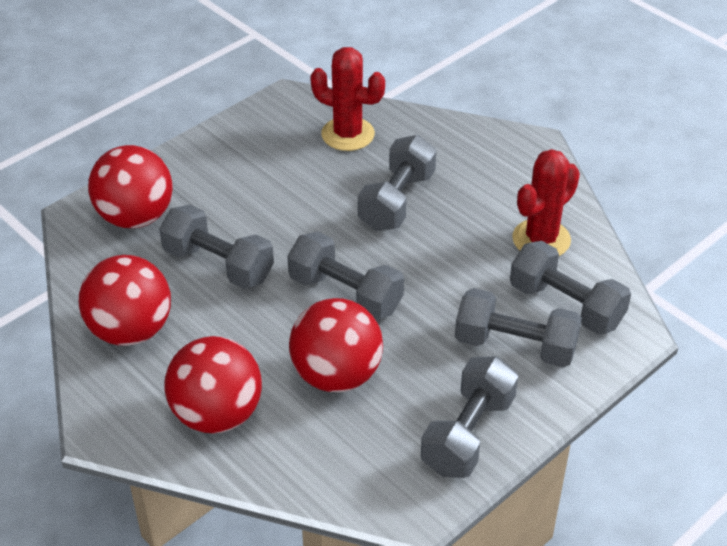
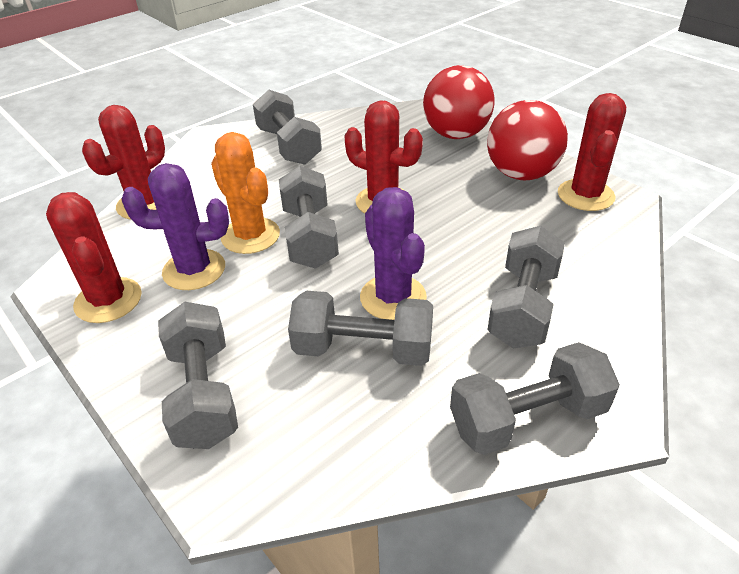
orange cactus: 0 -> 1
purple cactus: 0 -> 2
red ball: 4 -> 2
red cactus: 2 -> 4

